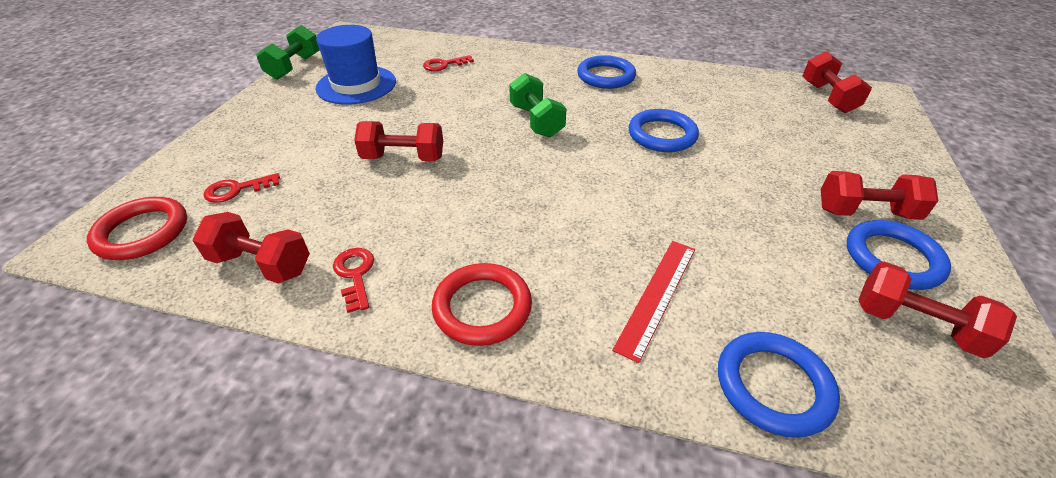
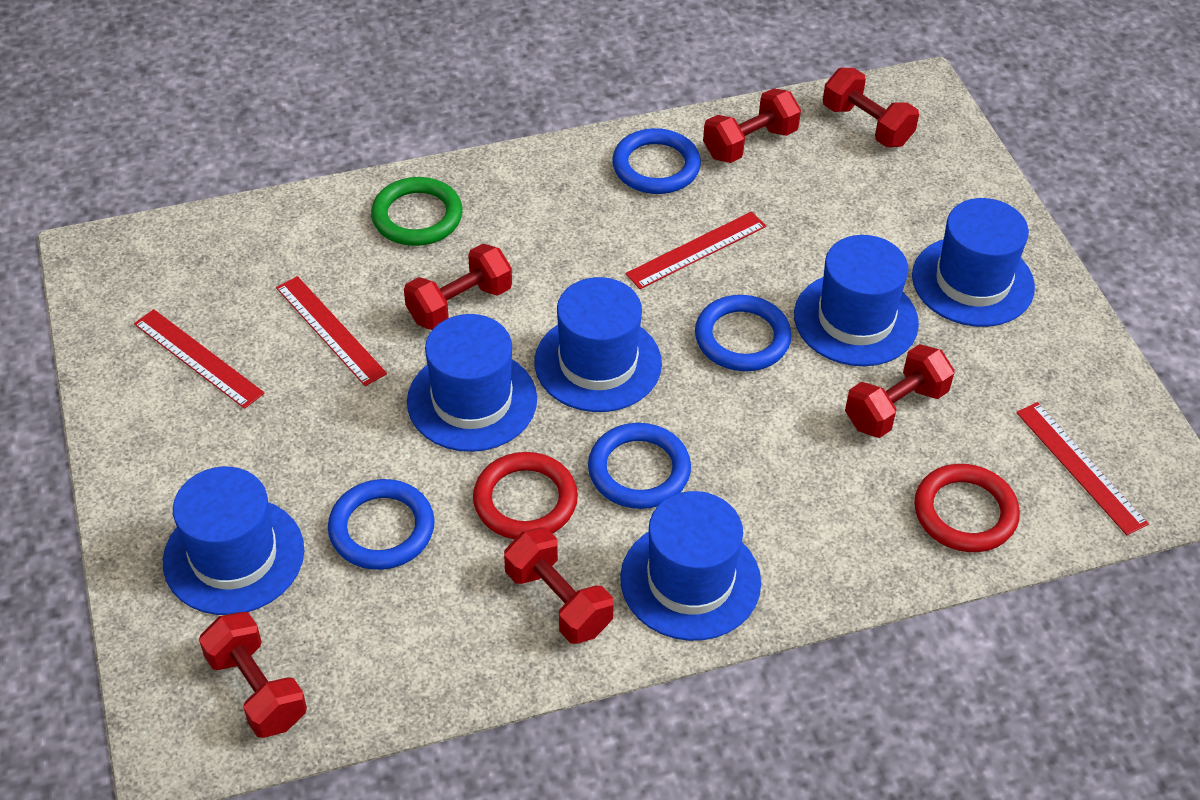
blue hat: 1 -> 6
green dumbbell: 2 -> 0
green ring: 0 -> 1
red dumbbell: 5 -> 6
red key: 3 -> 0
red ruler: 1 -> 4

